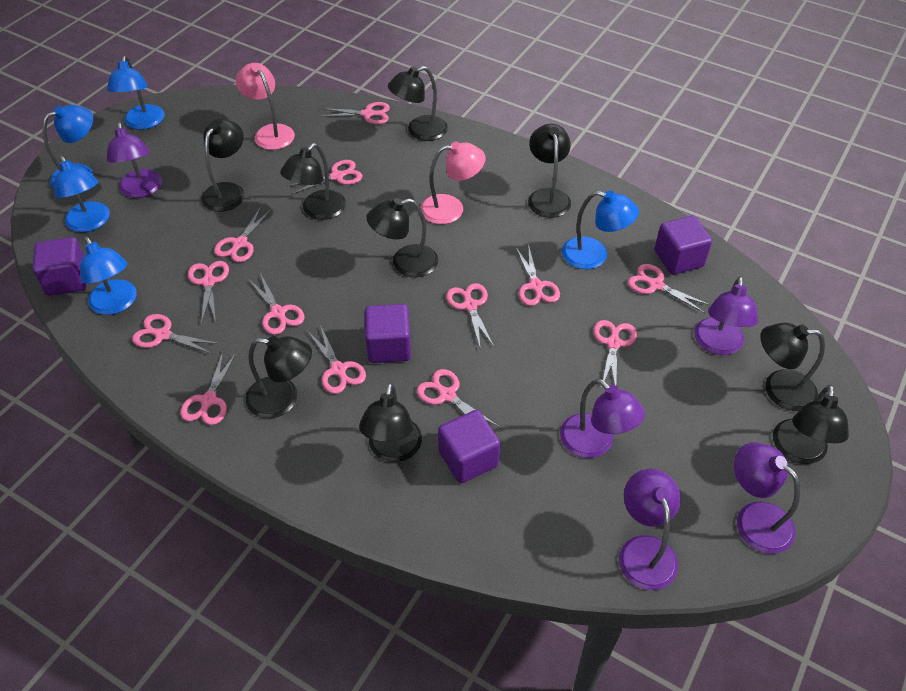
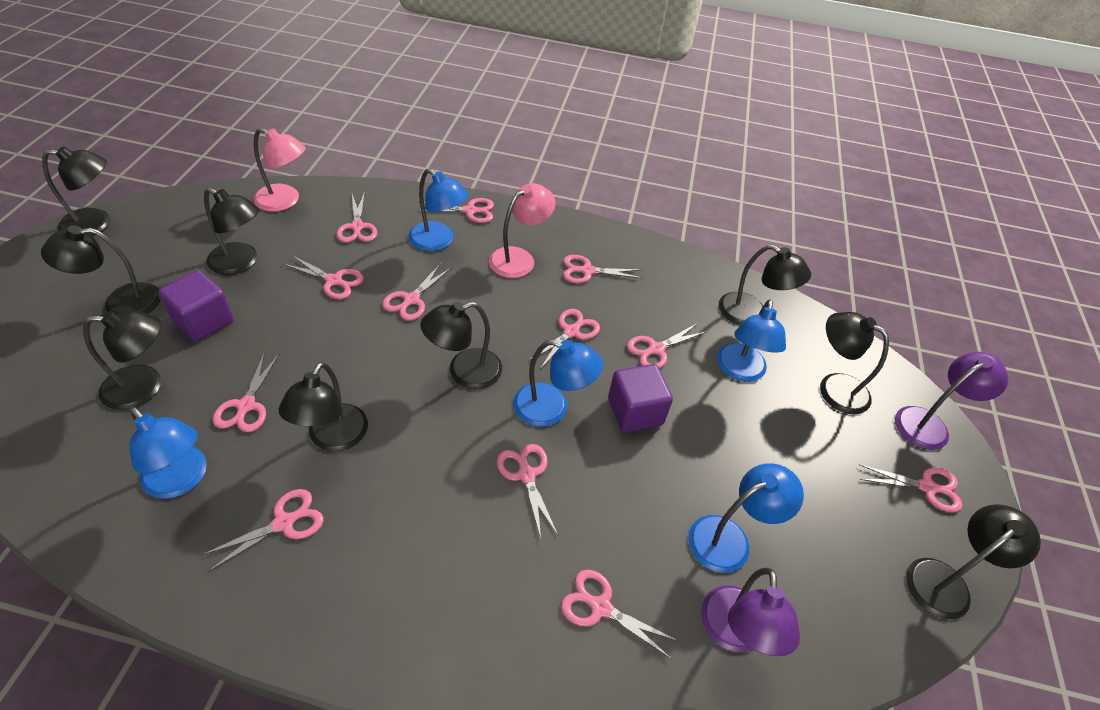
pink scissors: 13 -> 12
purple cube: 4 -> 2
purple lamp: 5 -> 2

